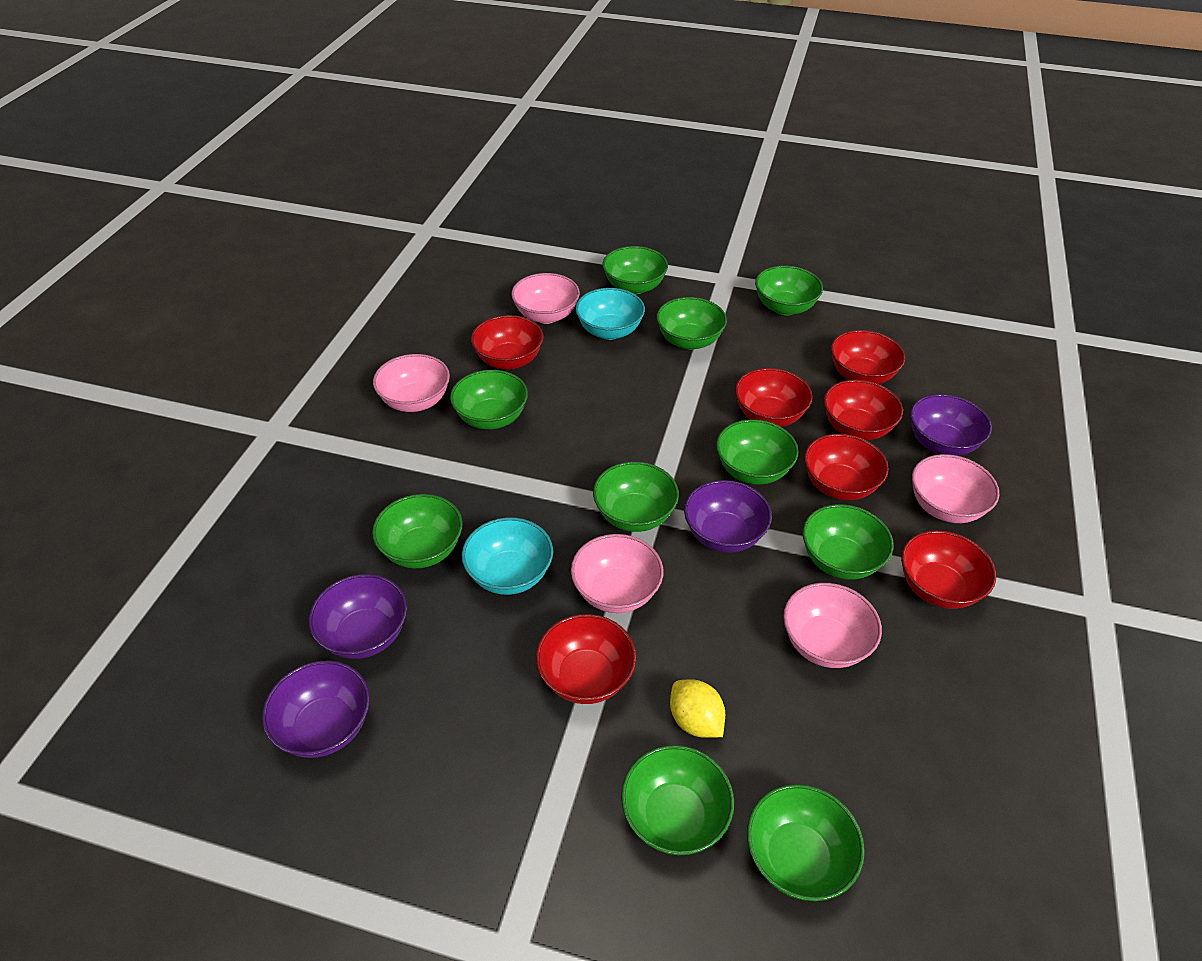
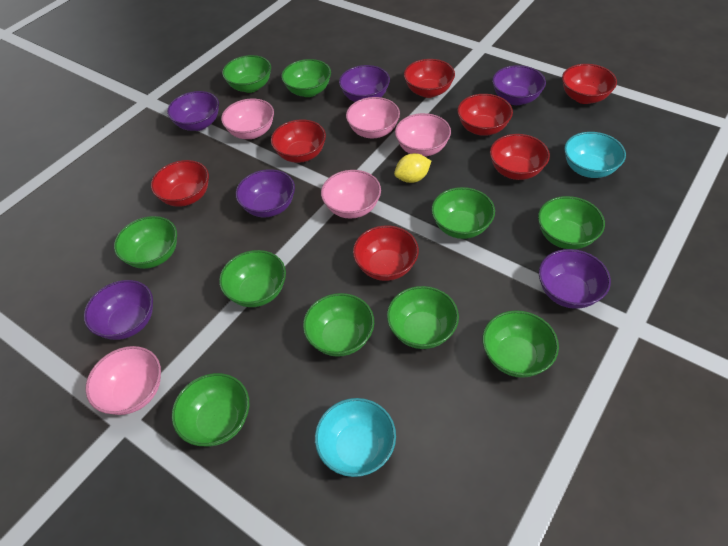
purple bowl: 4 -> 6

